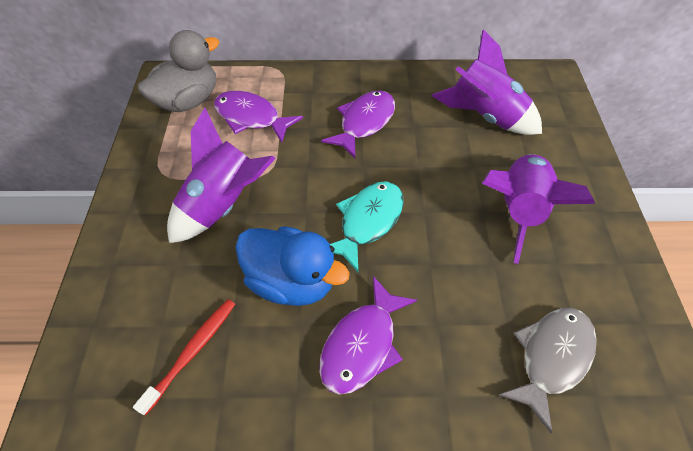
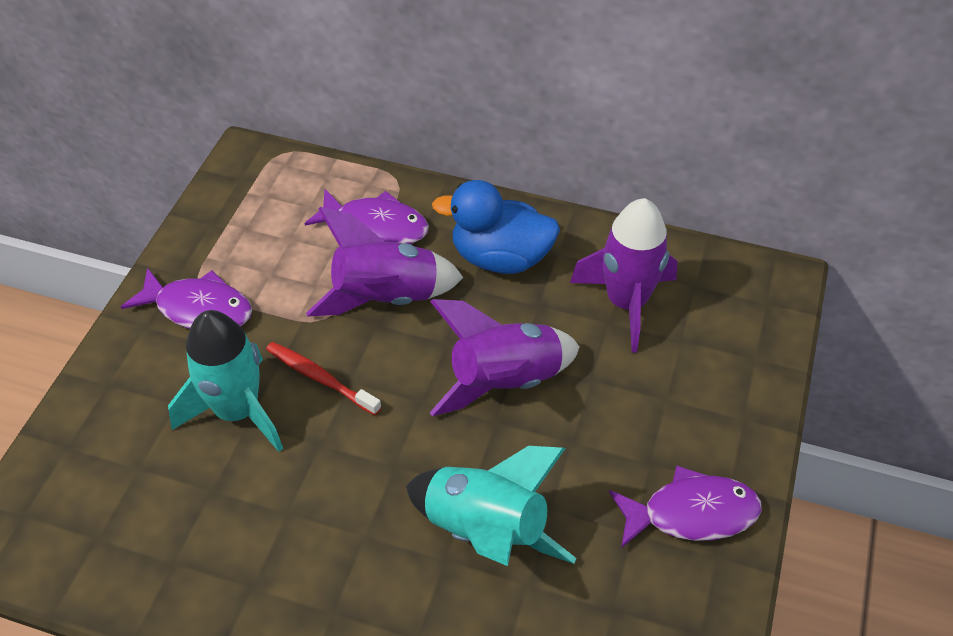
grey duck: 1 -> 0
grey fish: 1 -> 0
turquoise fish: 1 -> 0
turquoise rocket: 0 -> 2

